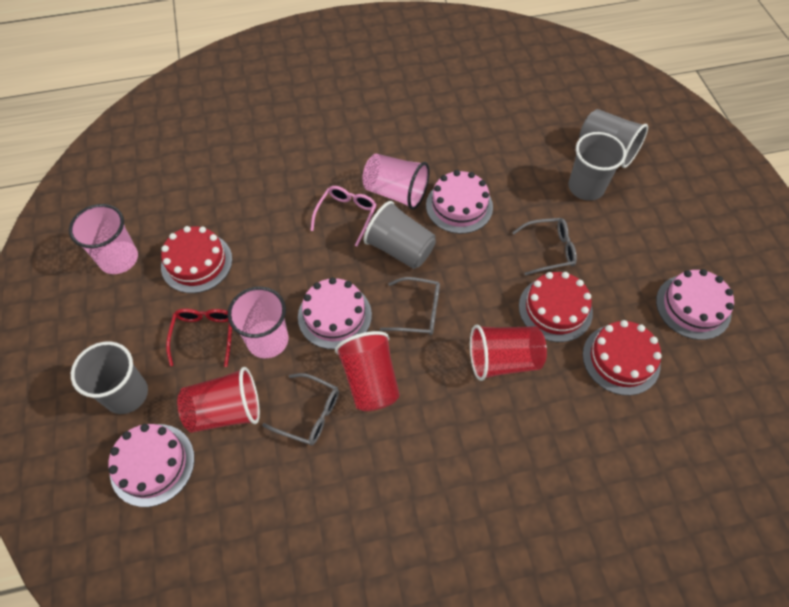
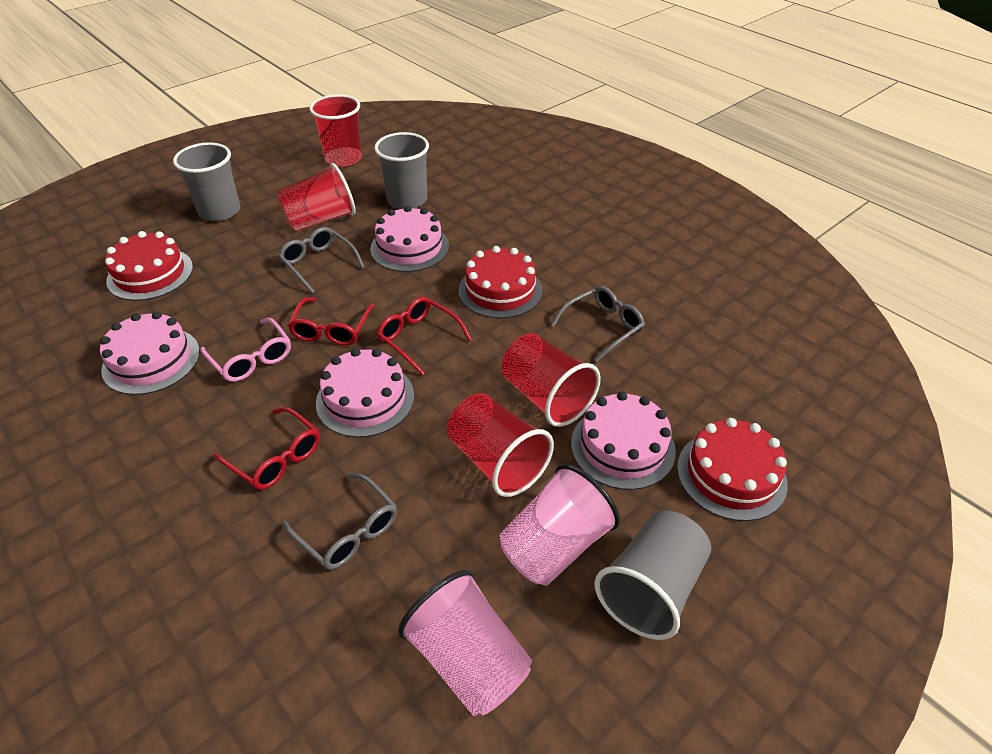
grey cup: 4 -> 3
pink cup: 3 -> 2
red cup: 3 -> 4
red glasses: 1 -> 3

